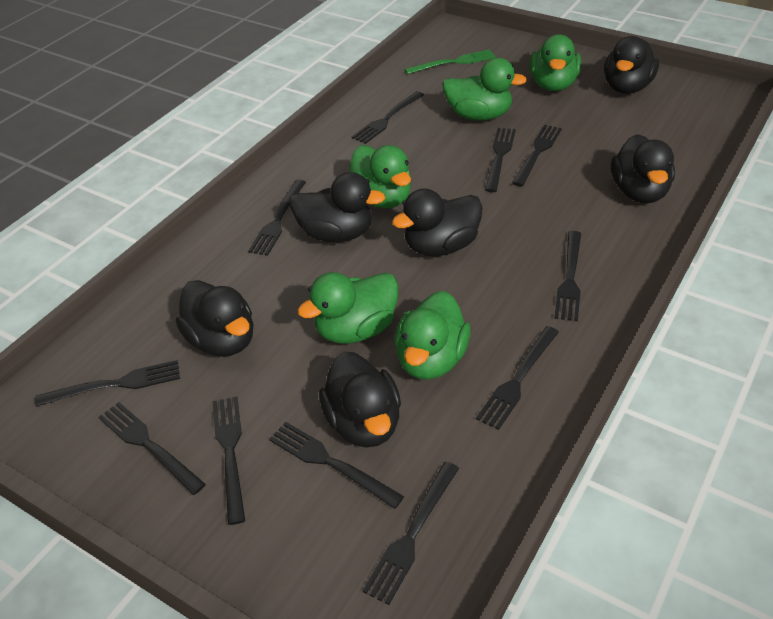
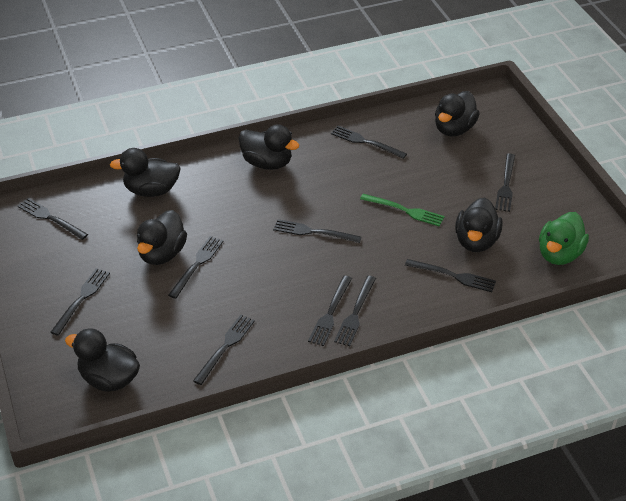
black fork: 11 -> 10
green duck: 5 -> 1

